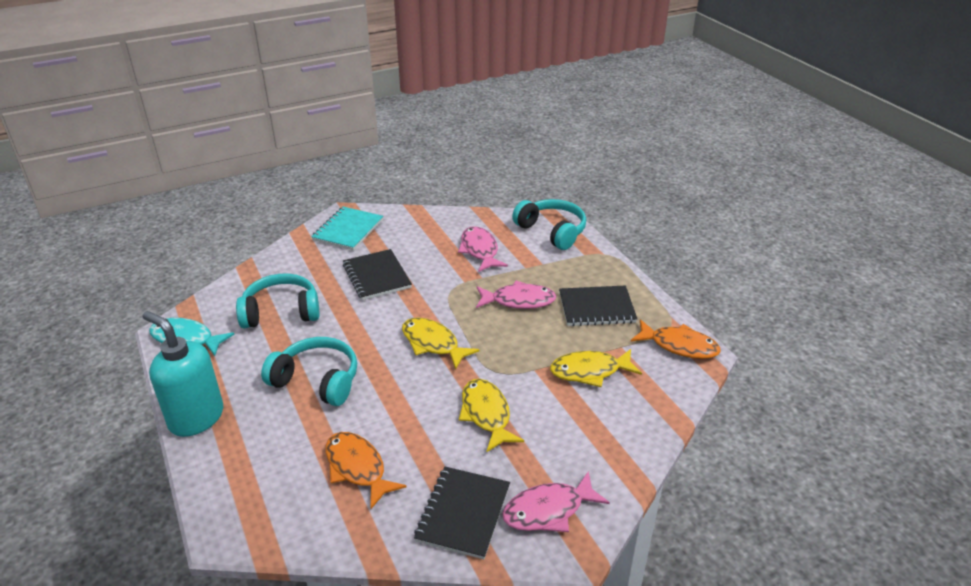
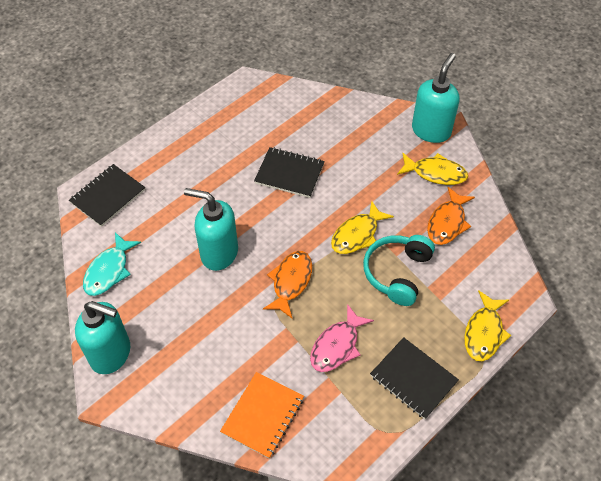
orange notebook: 0 -> 1
pink fish: 3 -> 1
turquoise headphones: 3 -> 1
turquoise notebook: 1 -> 0
turquoise soap dispenser: 1 -> 3

